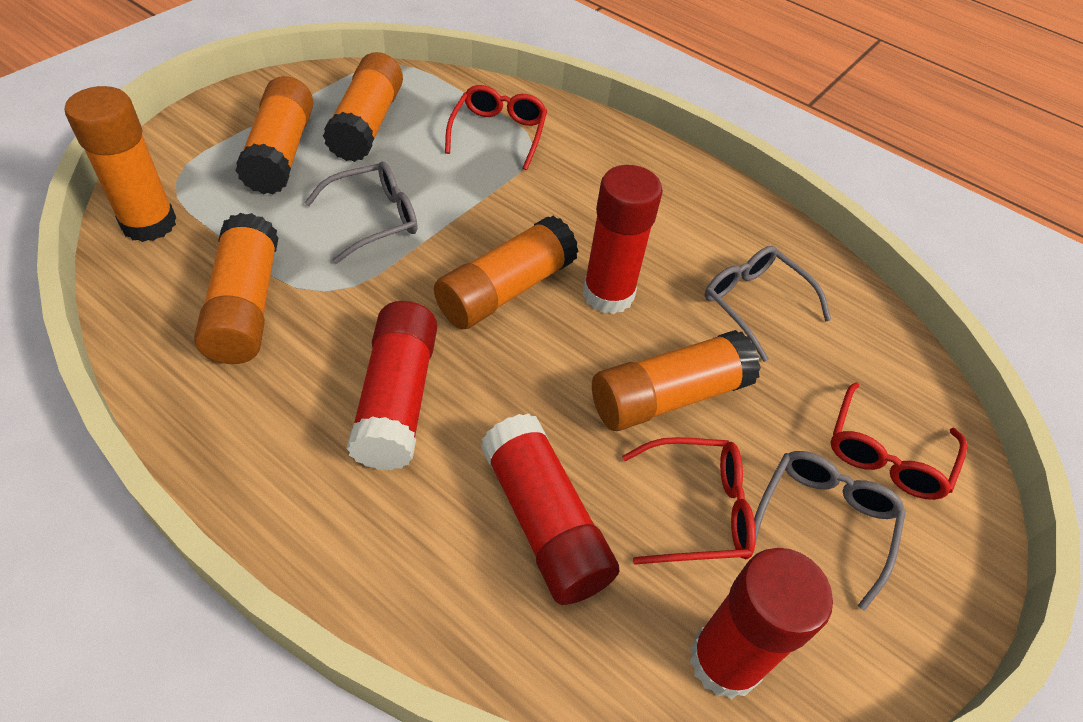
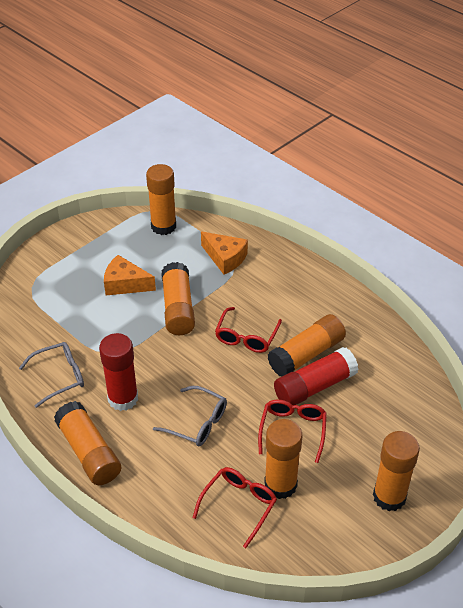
grey glasses: 3 -> 2
orange cheese: 0 -> 2
red glue stick: 4 -> 2

